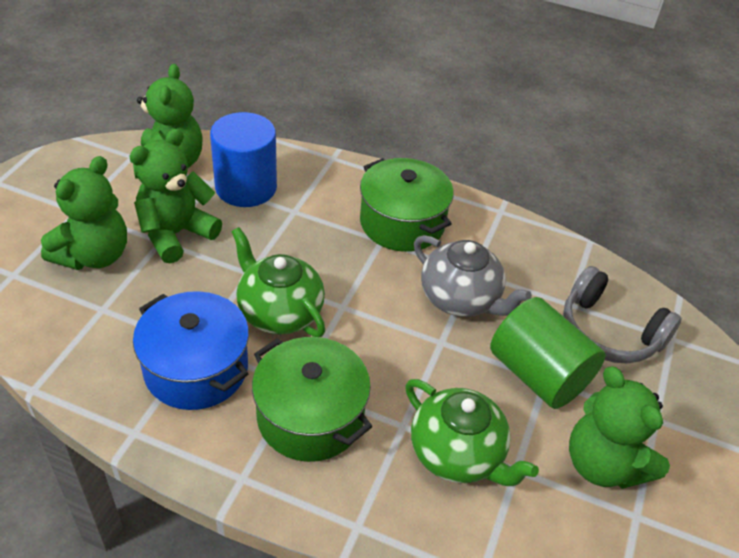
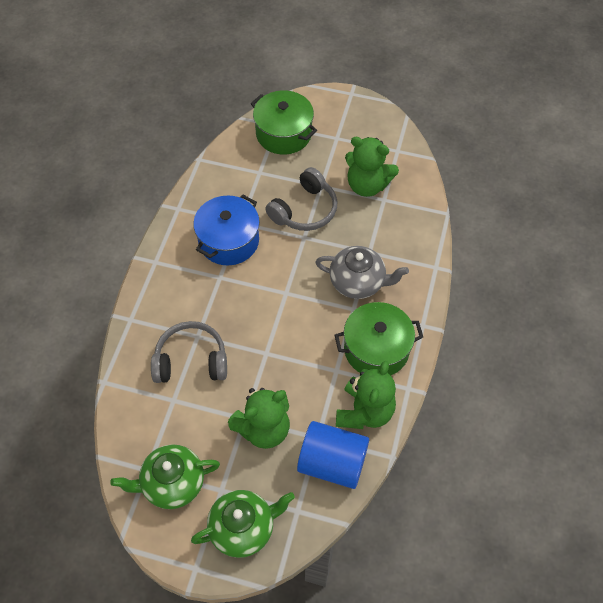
green cylinder: 1 -> 0
green teddy bear: 4 -> 3
grey headphones: 1 -> 2

